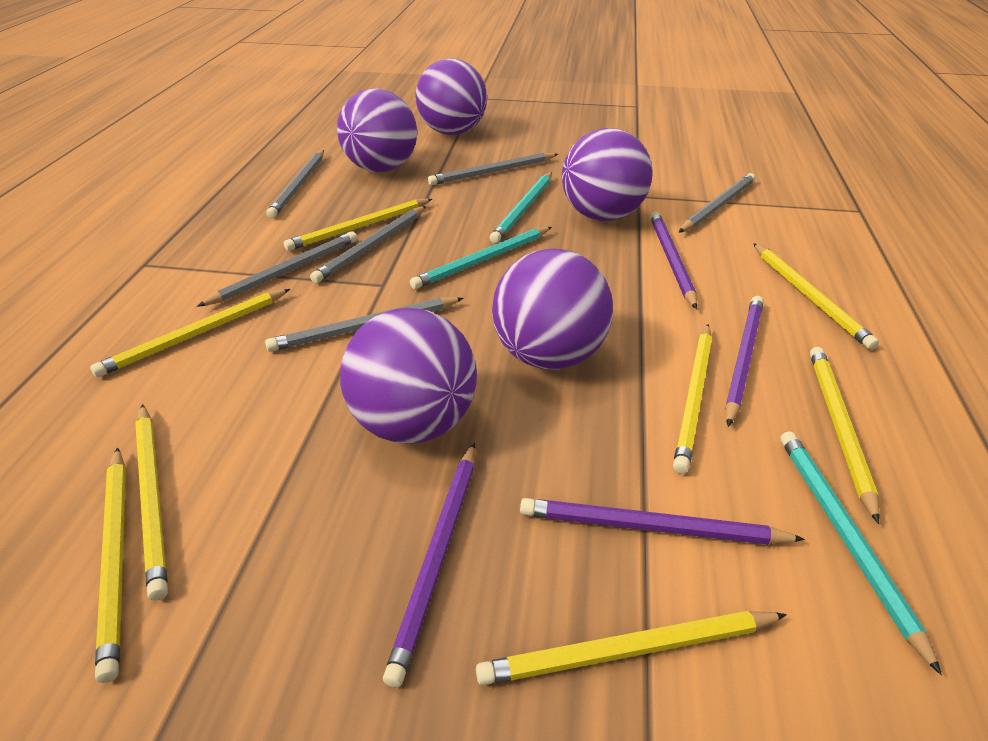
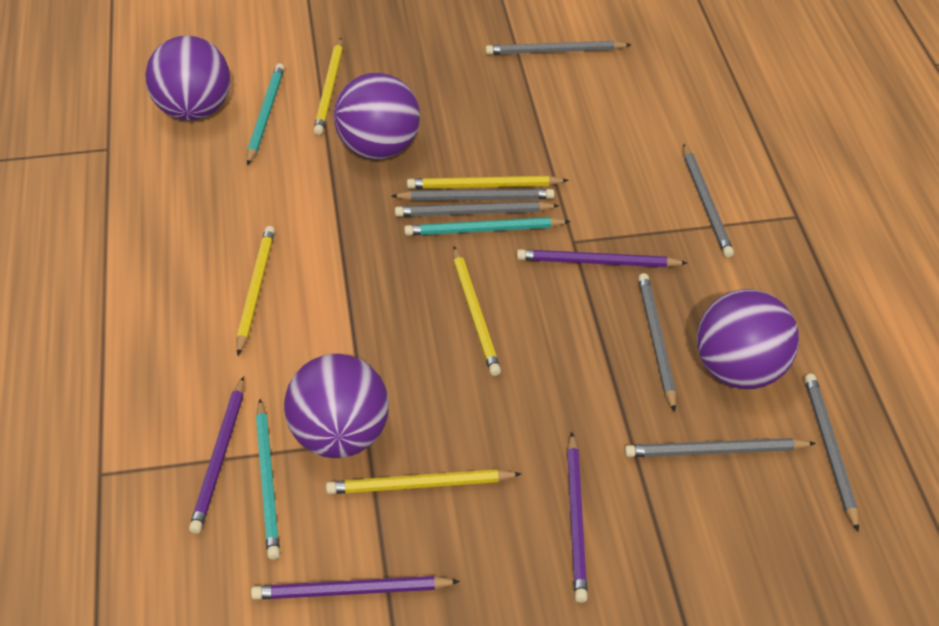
grey pencil: 6 -> 7
purple ball: 5 -> 4
yellow pencil: 8 -> 5

